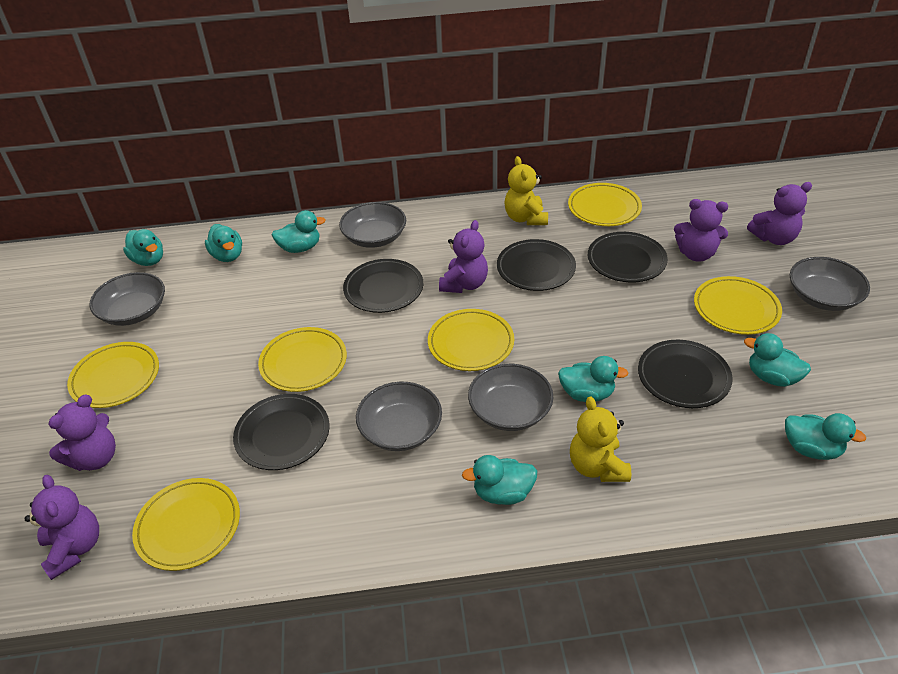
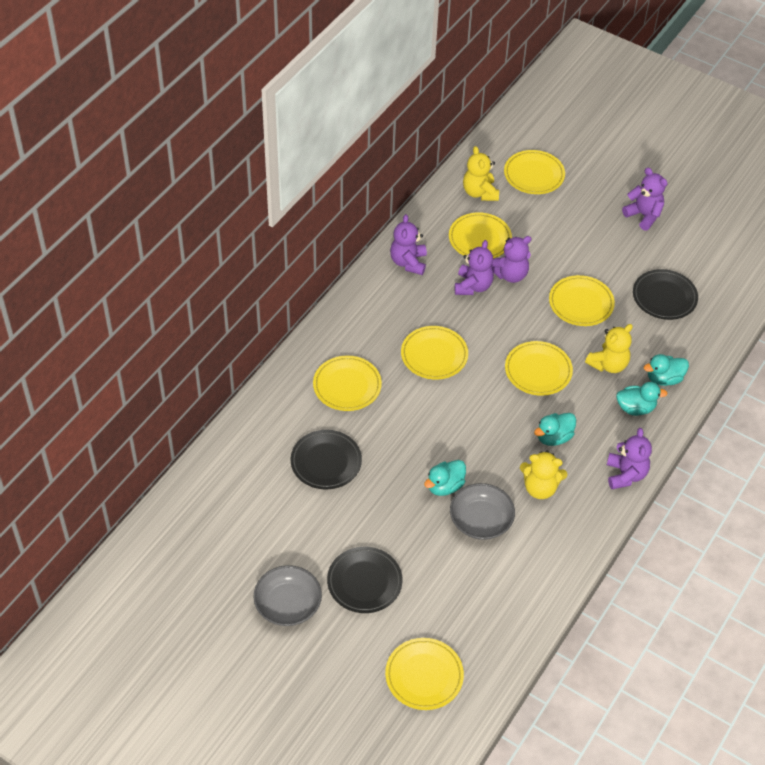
black plate: 5 -> 3
grey bowl: 5 -> 2
turquoise duck: 7 -> 4
yellow plate: 6 -> 7
yellow teddy bear: 2 -> 3

